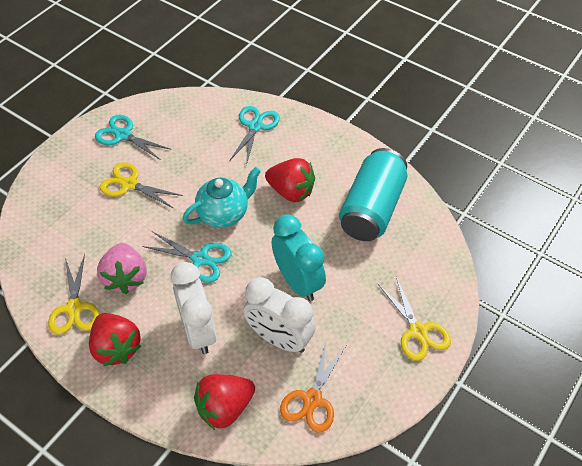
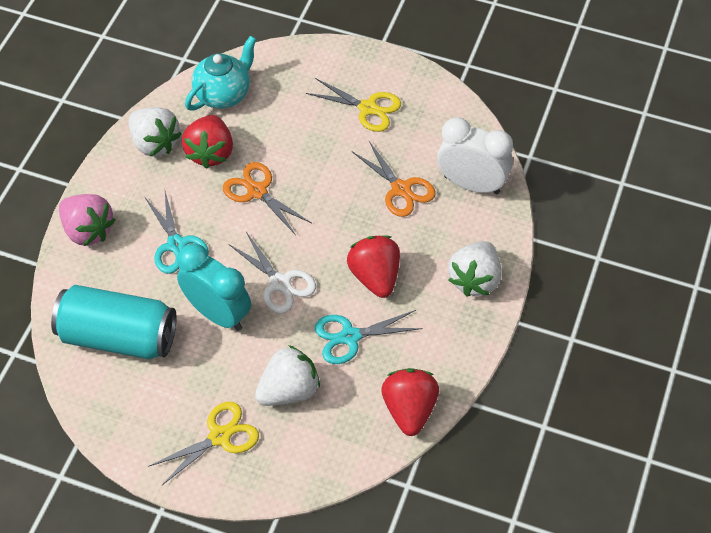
orange scissors: 1 -> 2
turquoise scissors: 3 -> 2
white clock: 2 -> 1
white scissors: 0 -> 1
white strawberry: 0 -> 3
yellow scissors: 3 -> 2

